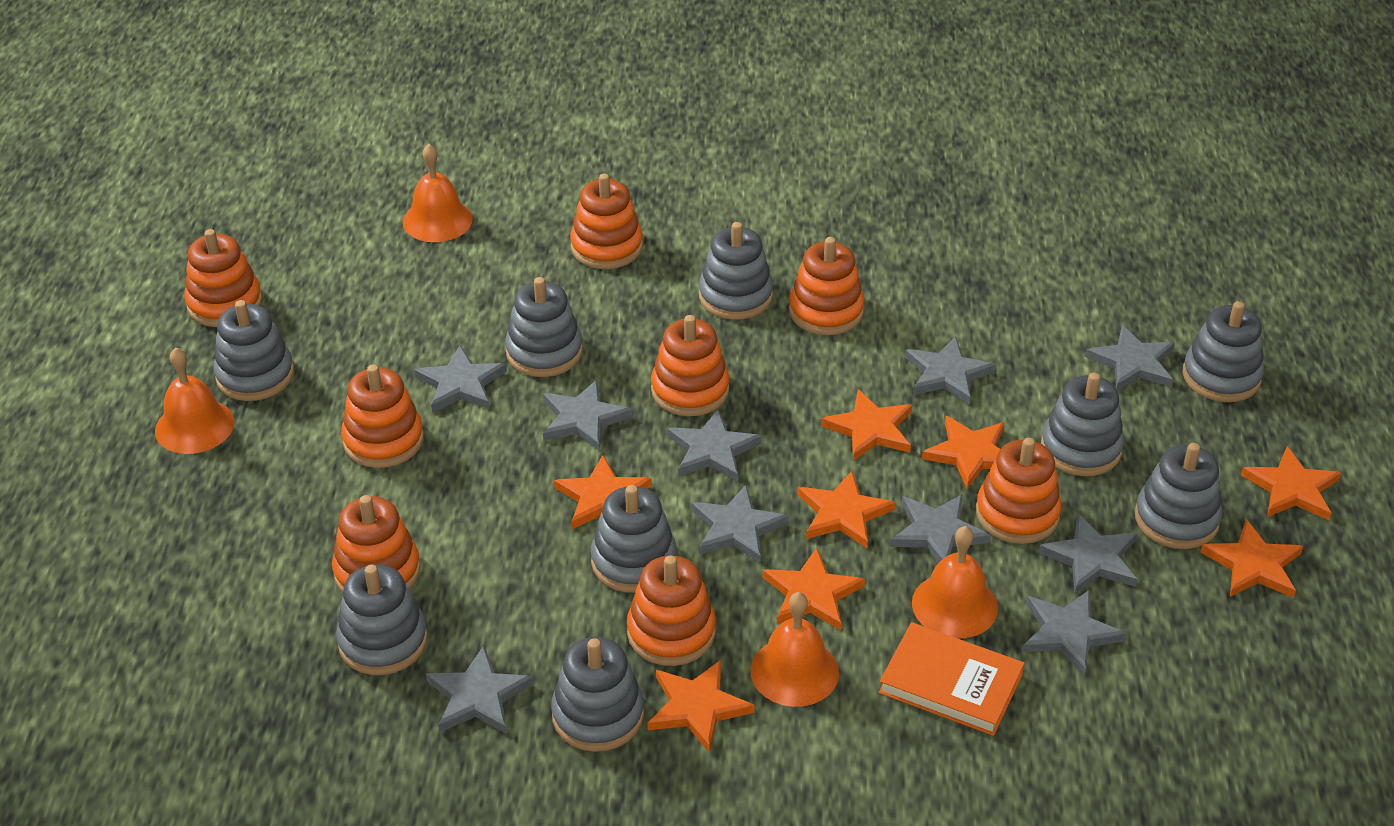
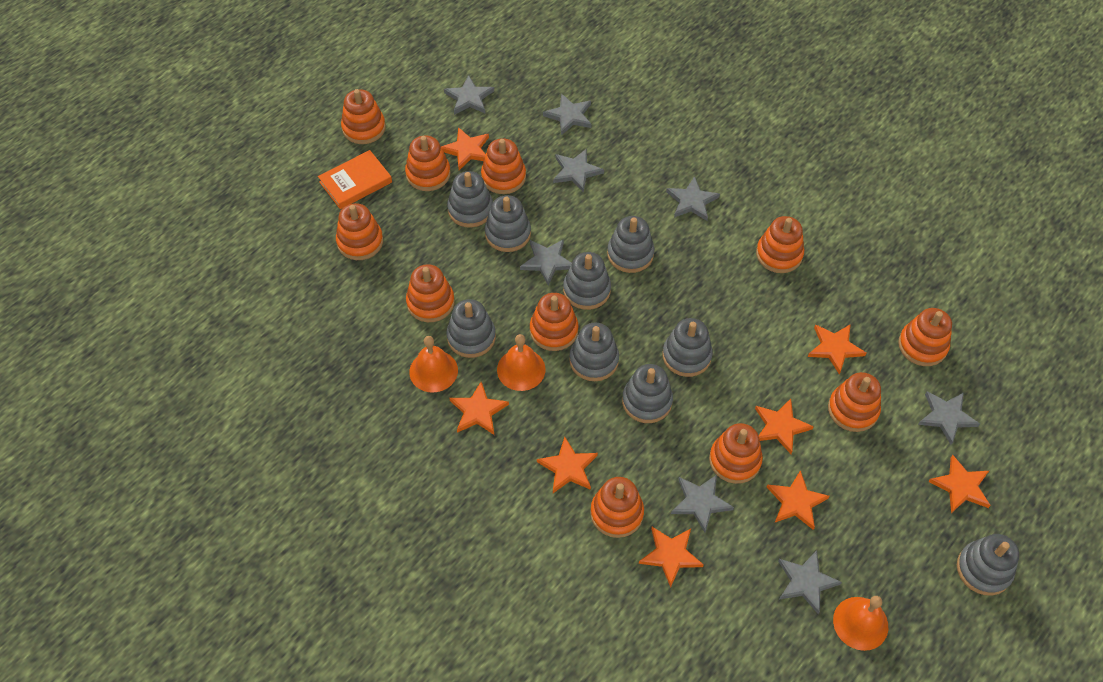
grey star: 10 -> 8
orange bell: 4 -> 3
orange stacking toy: 8 -> 11

